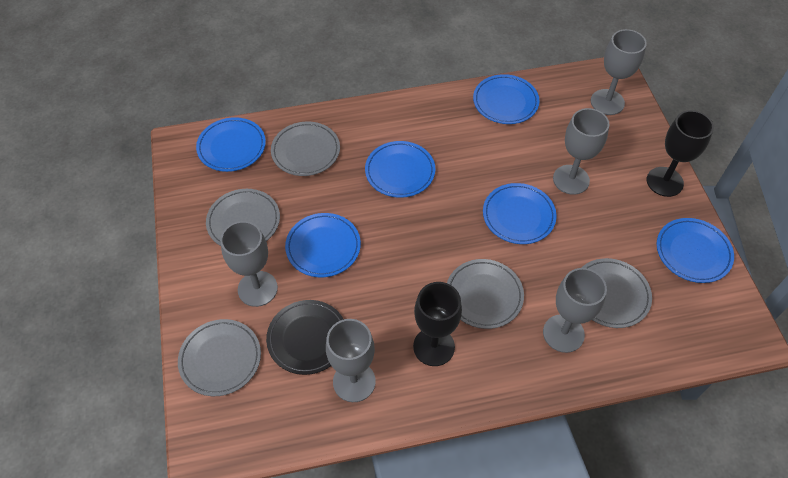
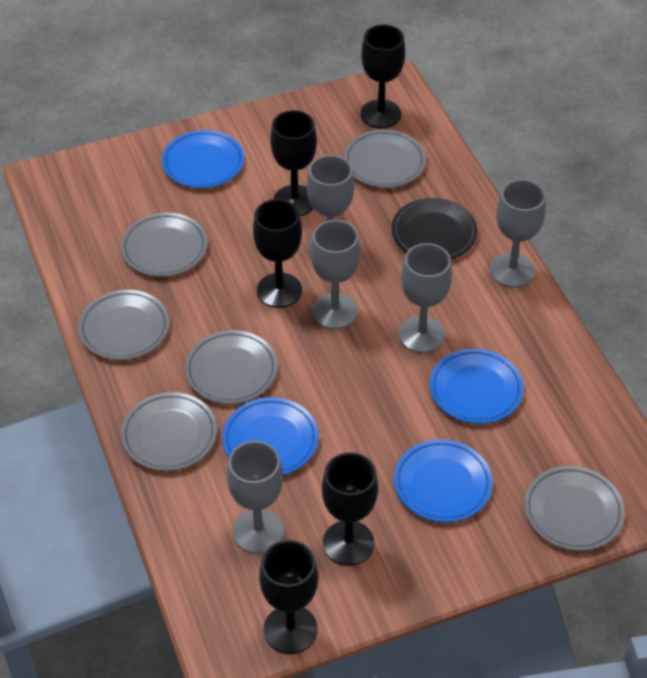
black goblet: 2 -> 5
blue plate: 6 -> 4
grey plate: 5 -> 6

